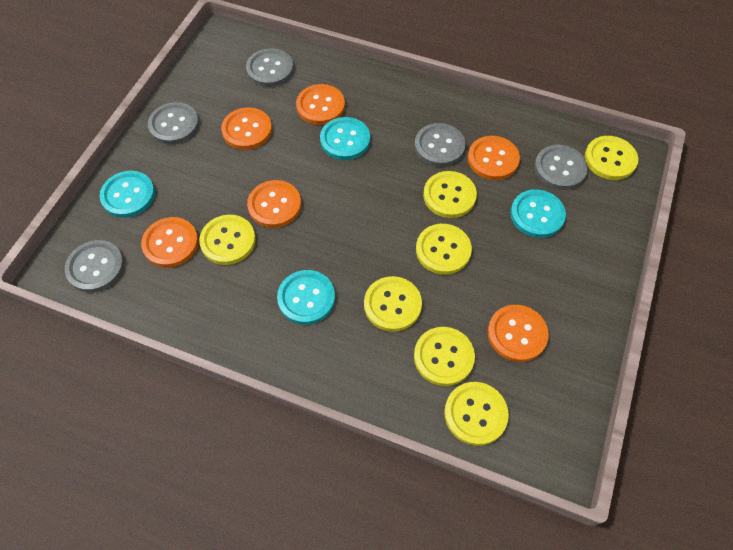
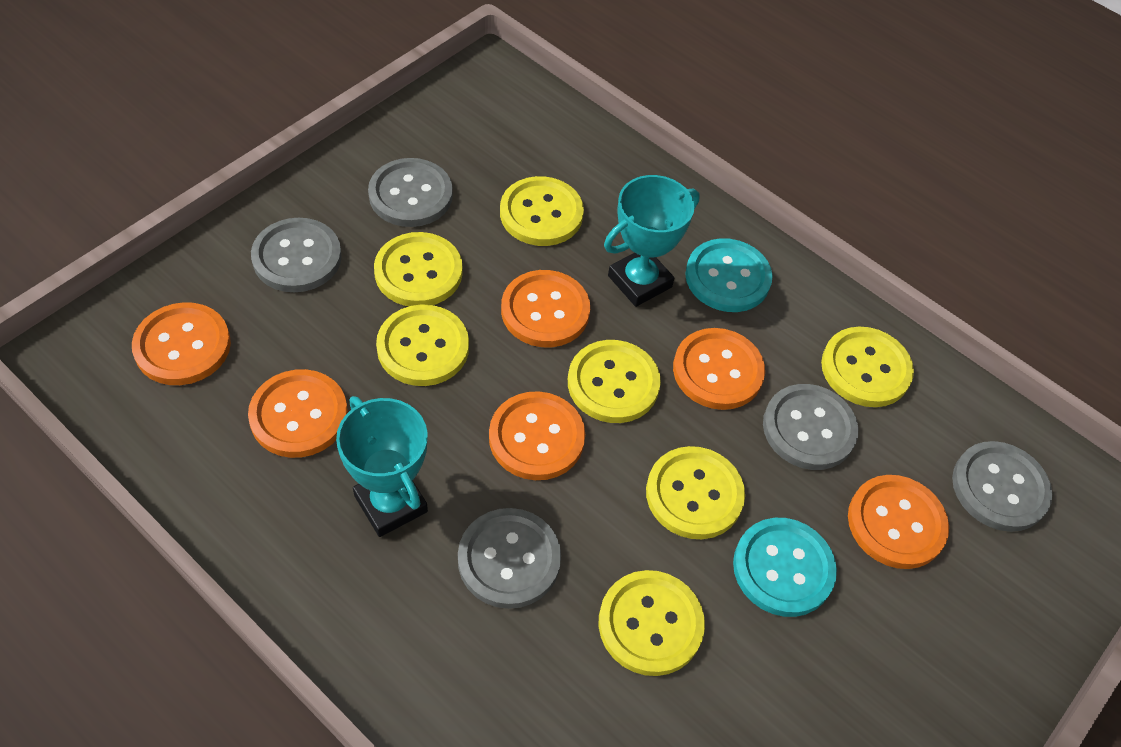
turquoise button: 4 -> 2
turquoise trophy: 0 -> 2

